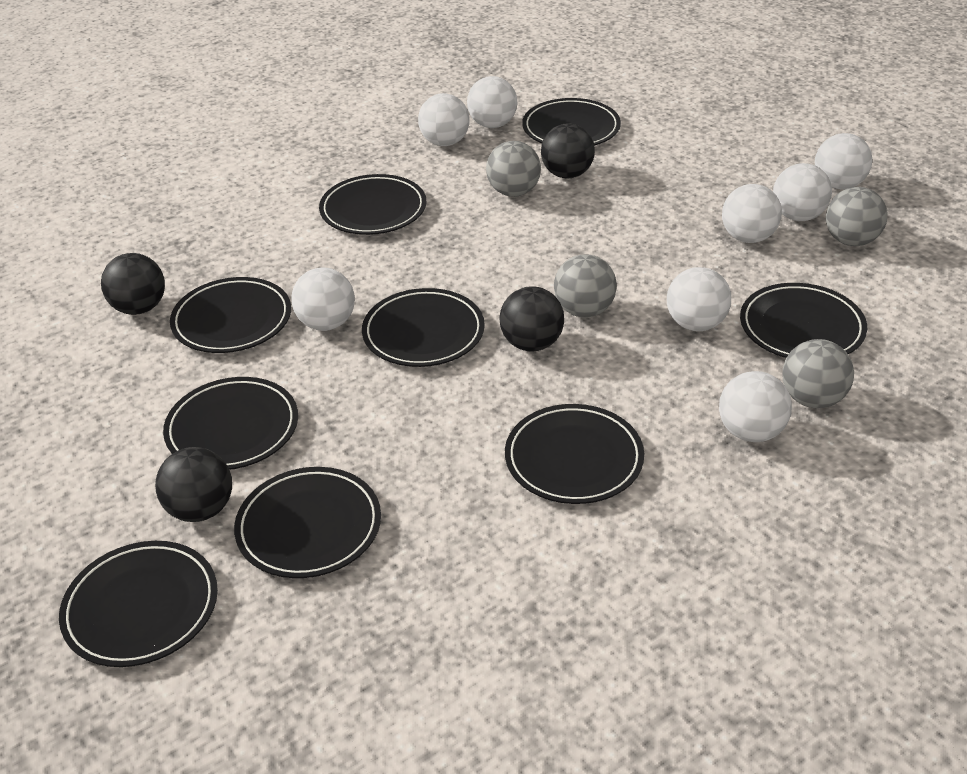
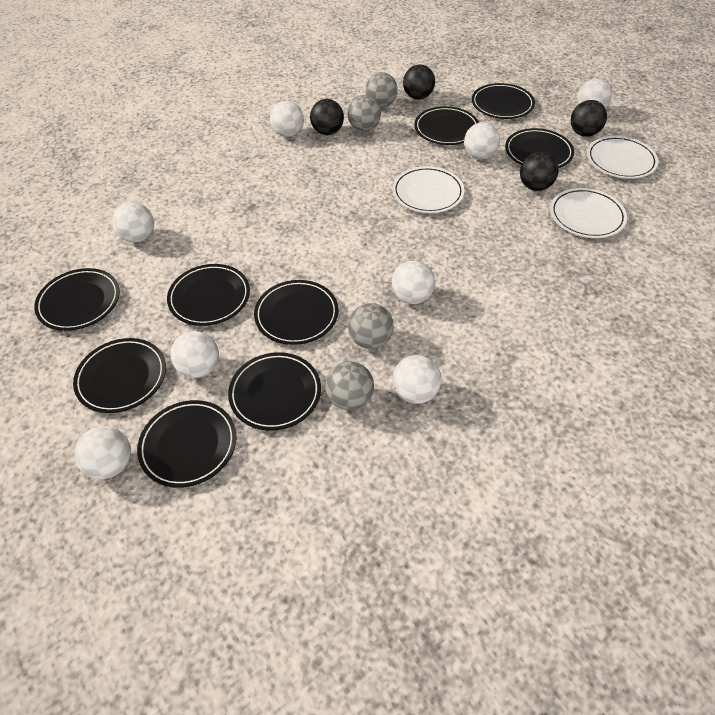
white plate: 0 -> 3

